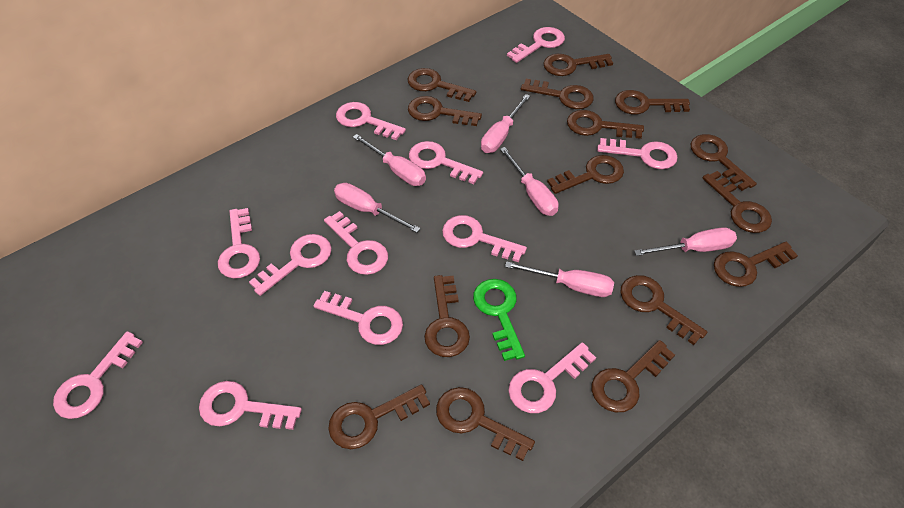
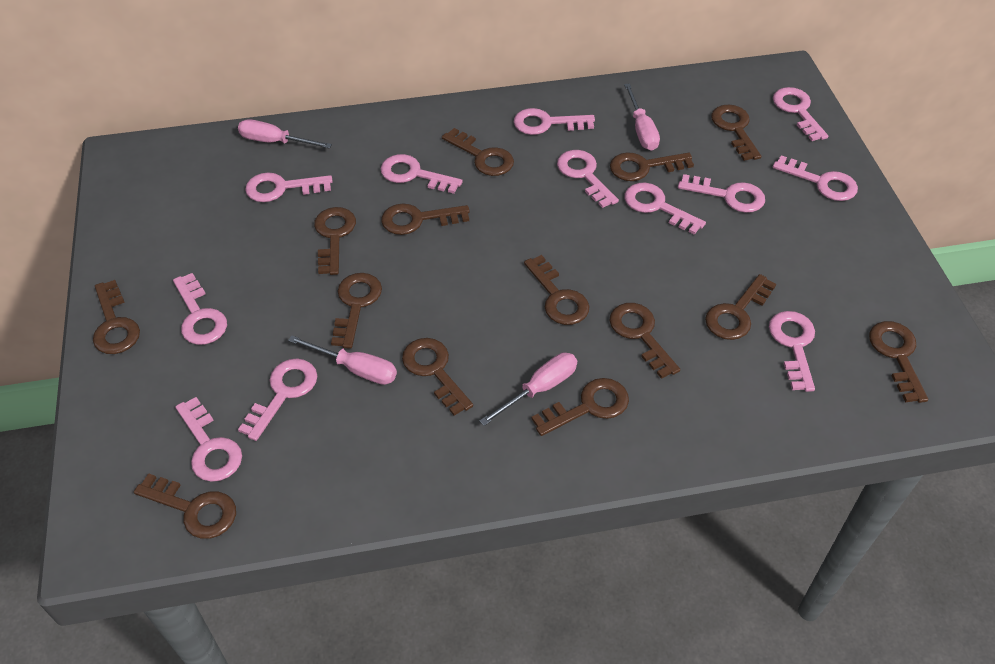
brown key: 15 -> 14
green key: 1 -> 0
pink screwdriver: 6 -> 4

